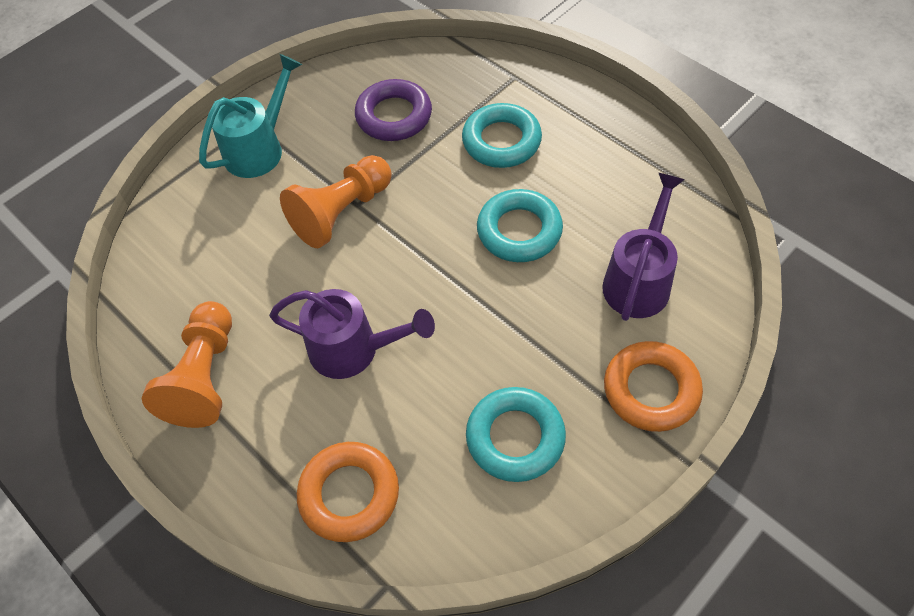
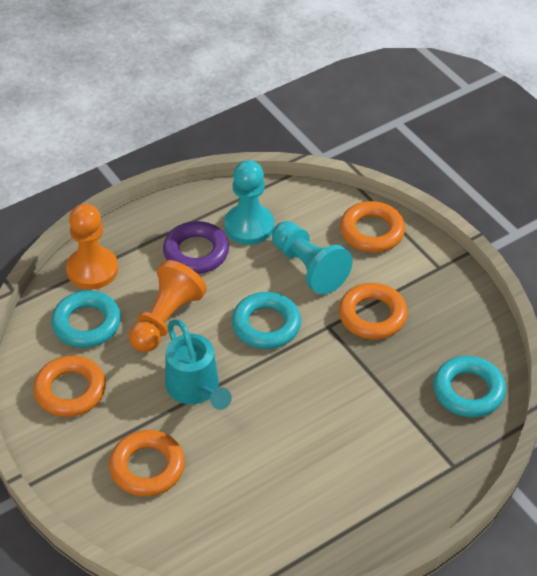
orange ring: 2 -> 4
purple watering can: 2 -> 0
turquoise pawn: 0 -> 2

